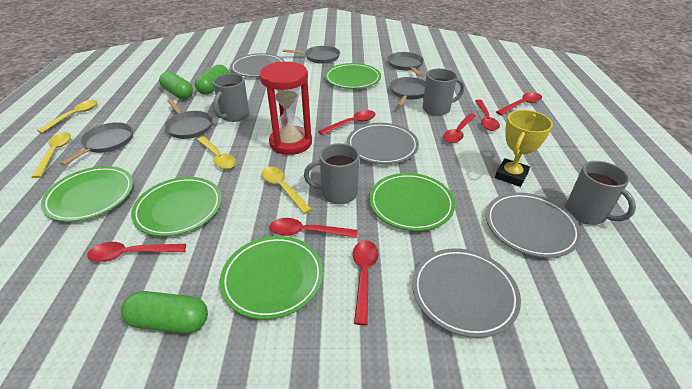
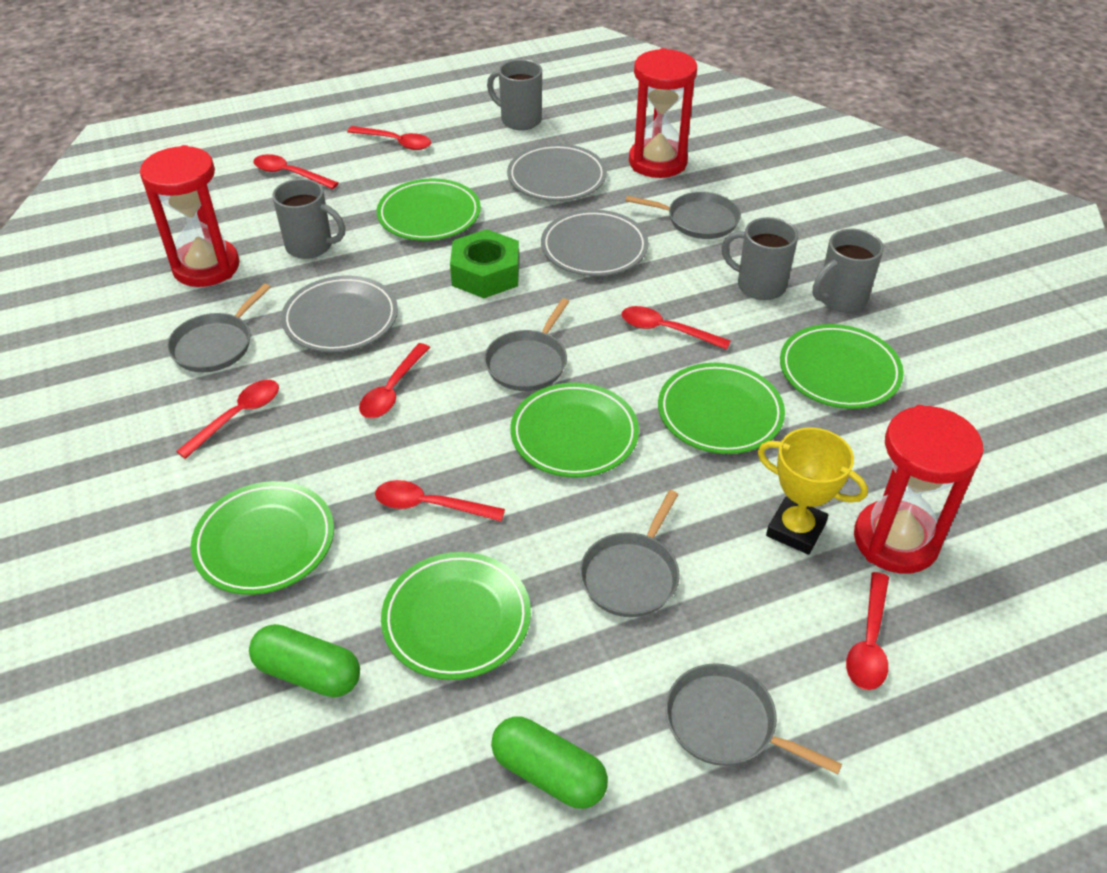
green capsule: 3 -> 2
green nut: 0 -> 1
green plate: 5 -> 6
grey plate: 4 -> 3
red hourglass: 1 -> 3
yellow spoon: 4 -> 0

